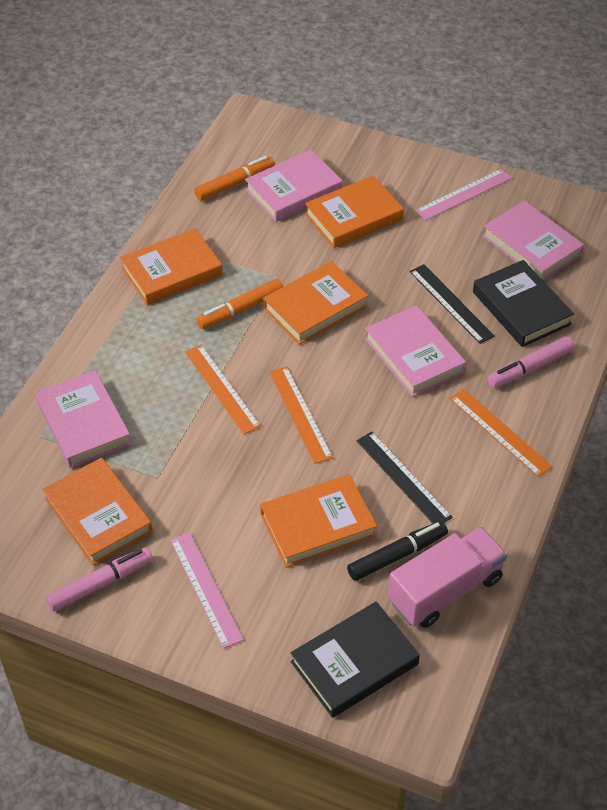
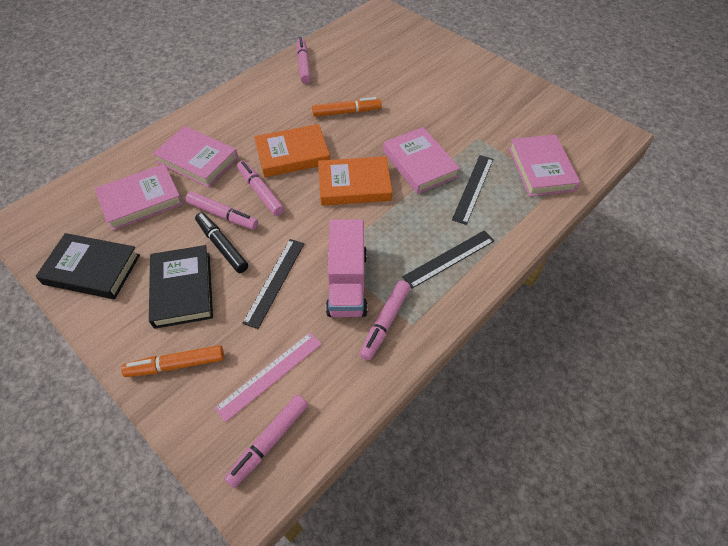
black ruler: 2 -> 3
orange book: 5 -> 2
orange ruler: 3 -> 0
pink marker: 2 -> 5
pink ruler: 2 -> 1

